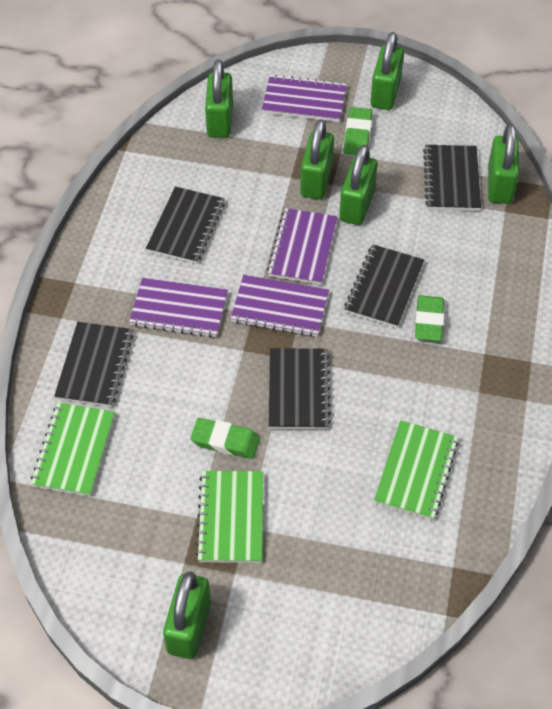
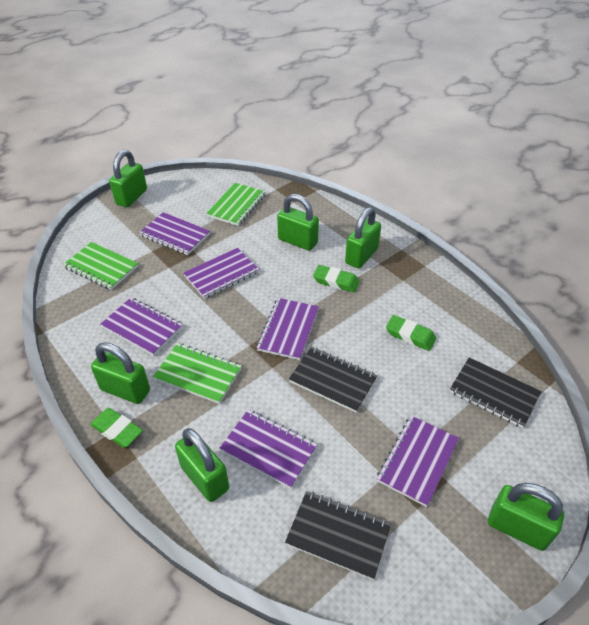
black notebook: 5 -> 3
purple notebook: 4 -> 6

